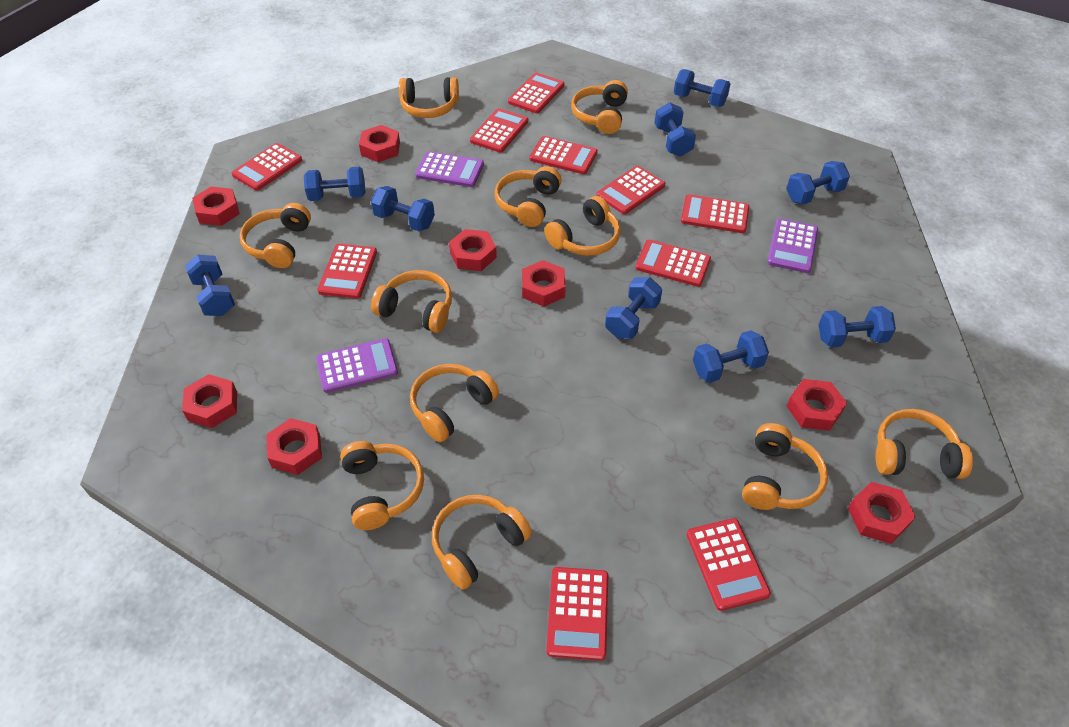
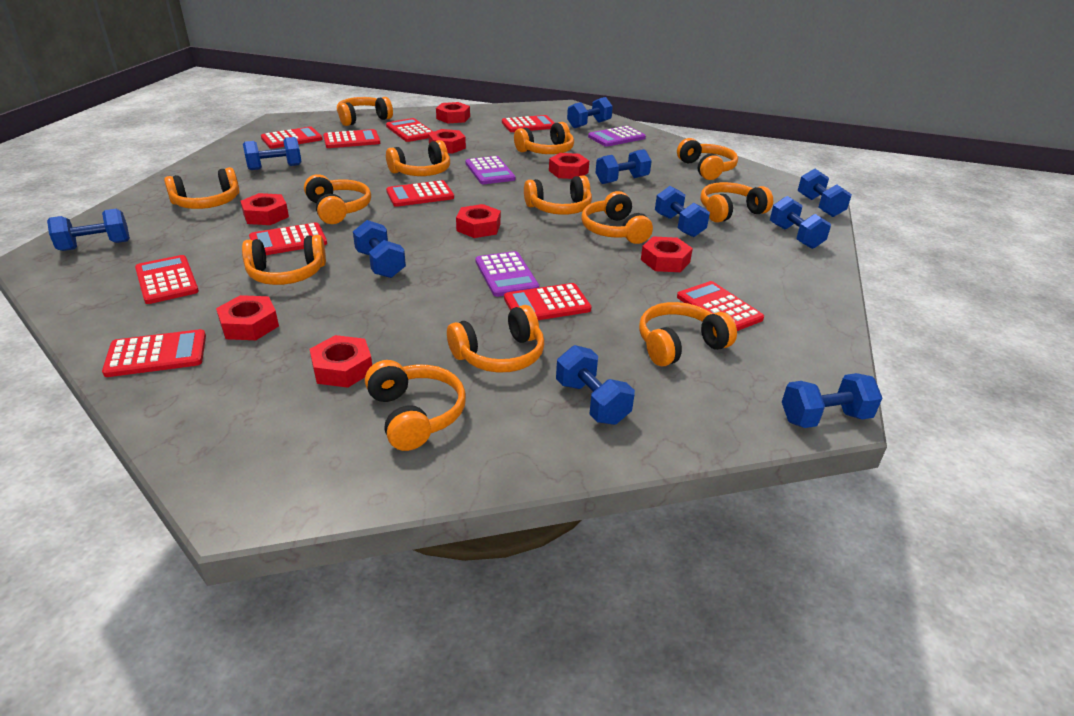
blue dumbbell: 9 -> 10
orange headphones: 11 -> 13

